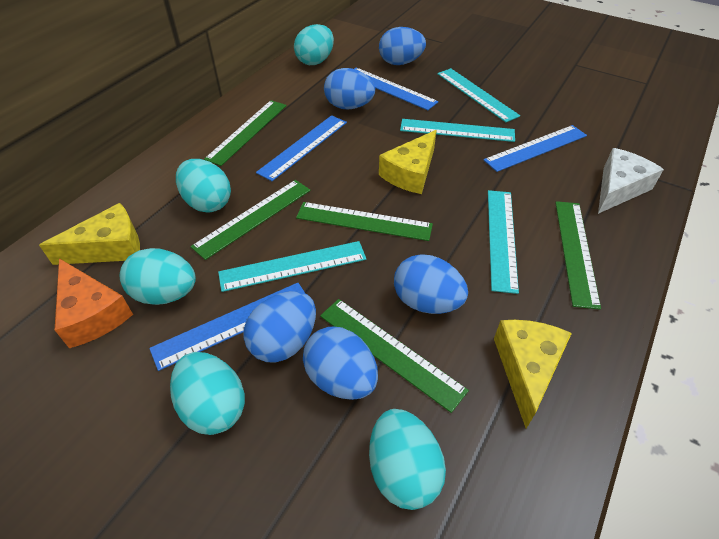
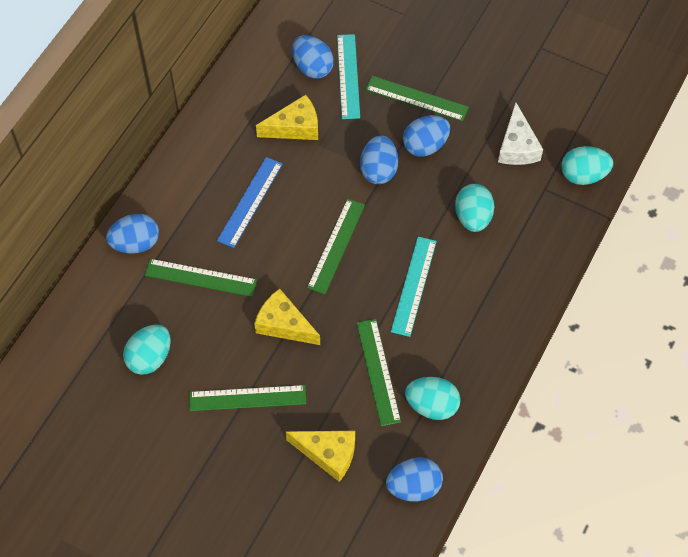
blue ruler: 4 -> 1
orange cheese: 1 -> 0
turquoise egg: 5 -> 4
turquoise ruler: 4 -> 2

